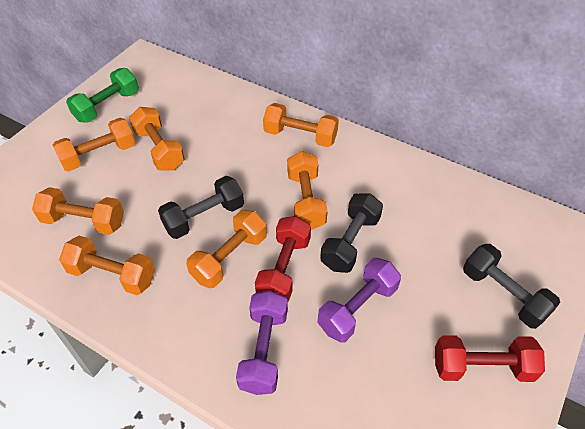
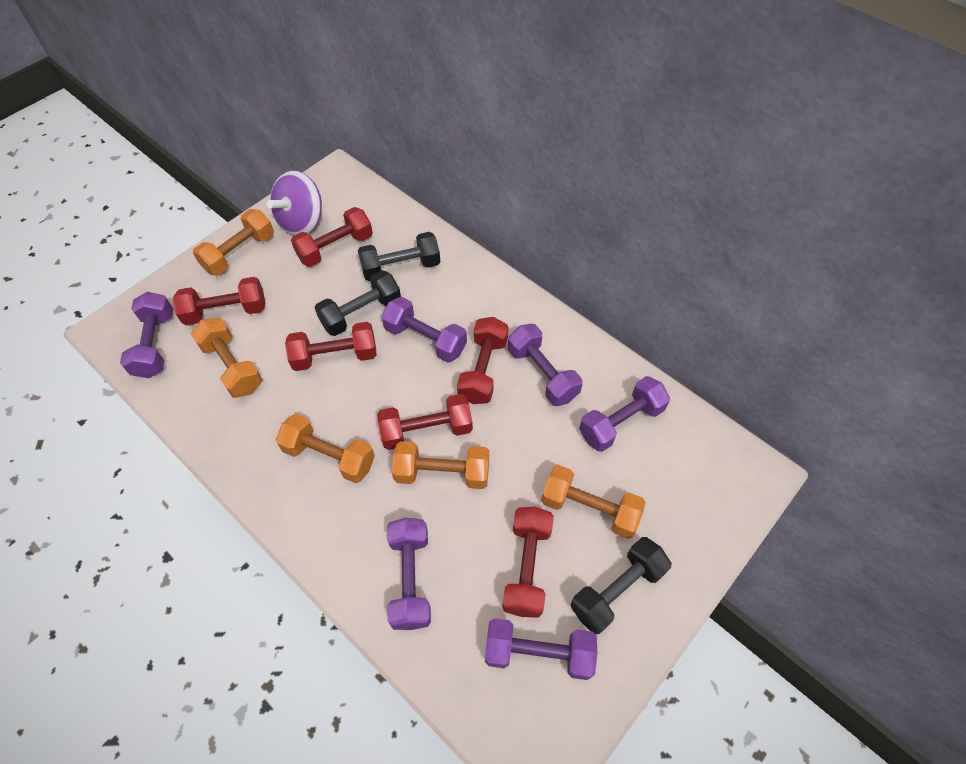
green dumbbell: 1 -> 0
orange dumbbell: 7 -> 5
purple dumbbell: 2 -> 6
purple spinning top: 0 -> 1
red dumbbell: 2 -> 6

